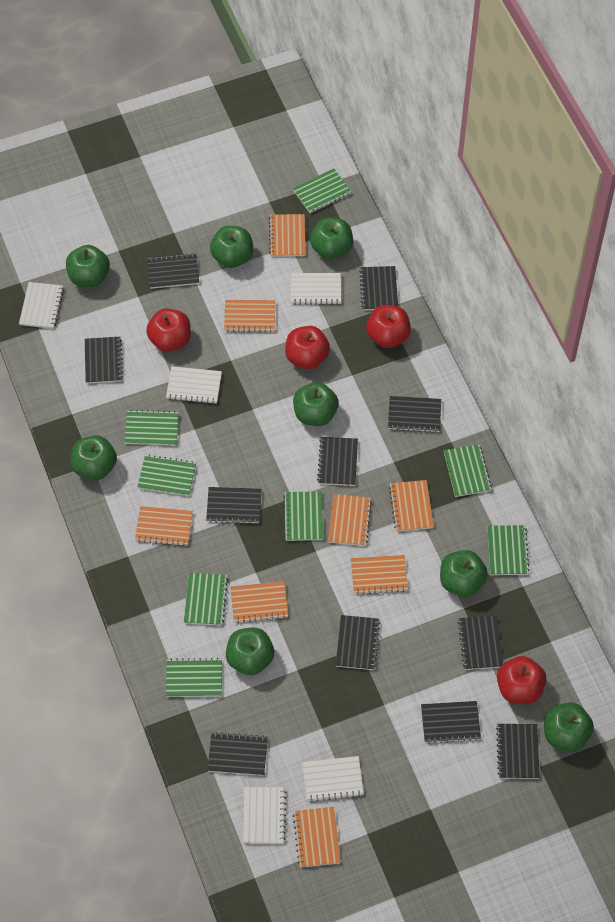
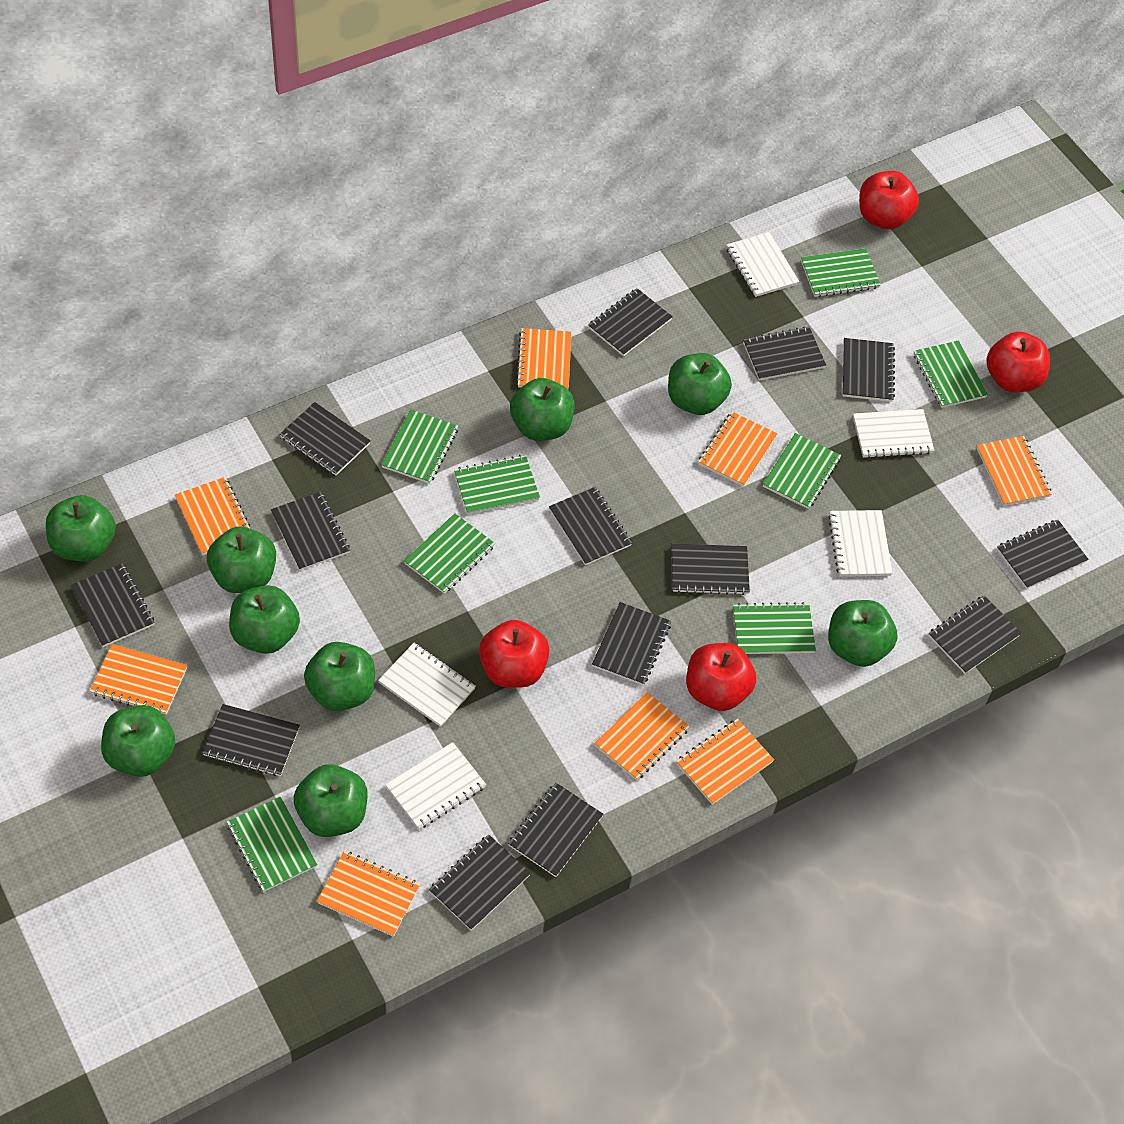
black notebook: 11 -> 14
green apple: 8 -> 9

